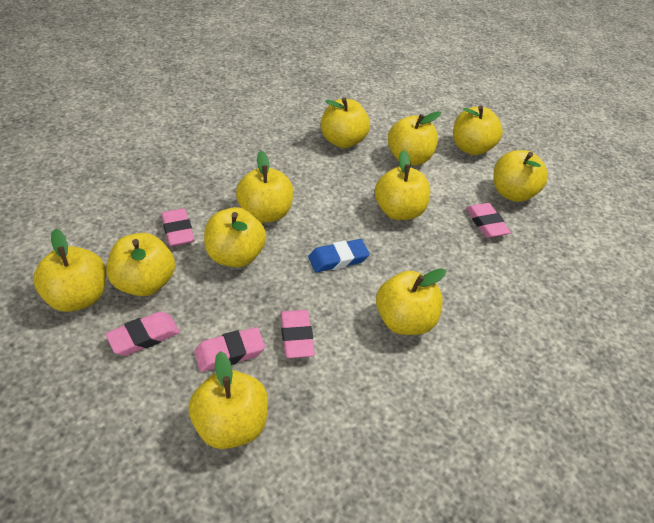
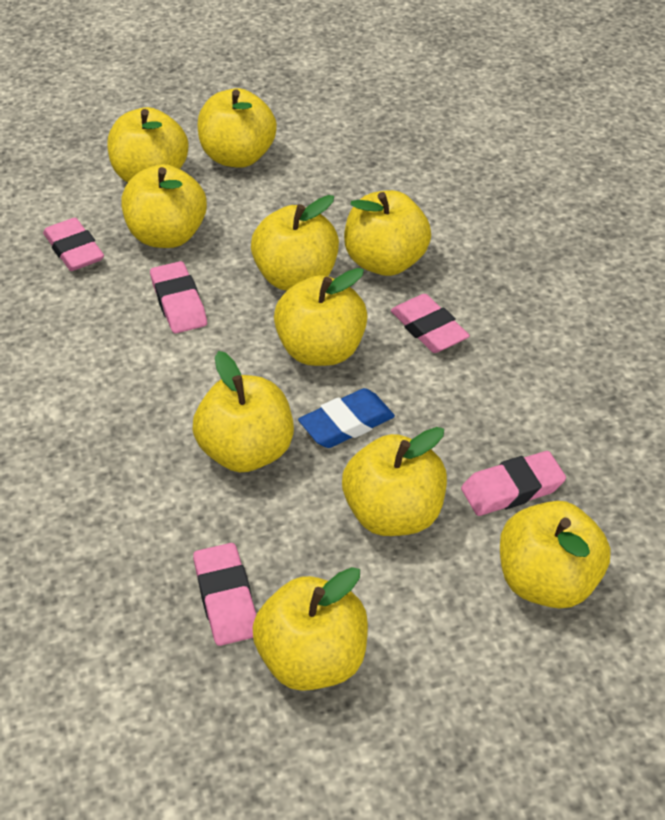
yellow apple: 11 -> 10

